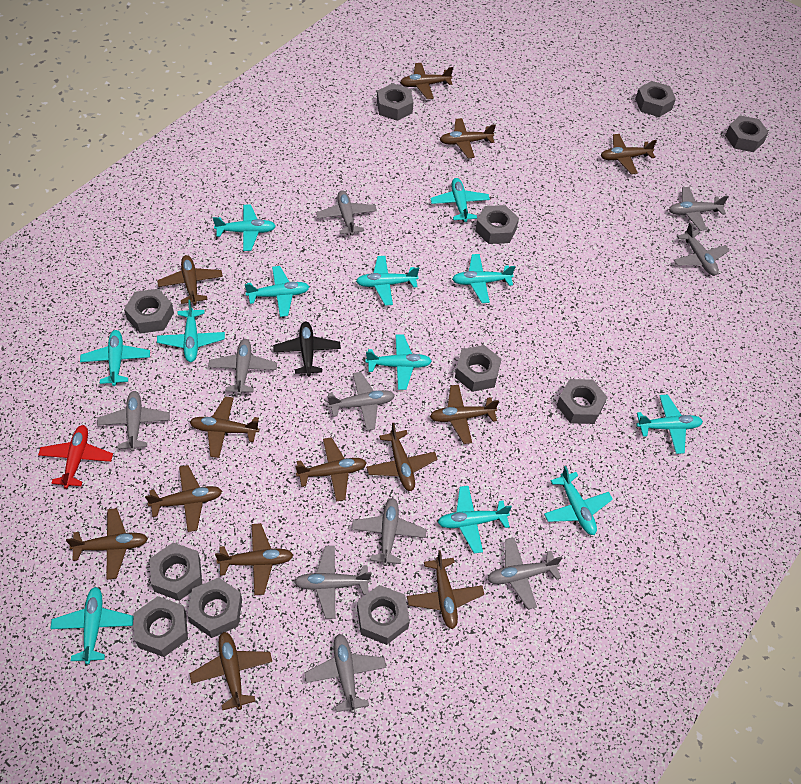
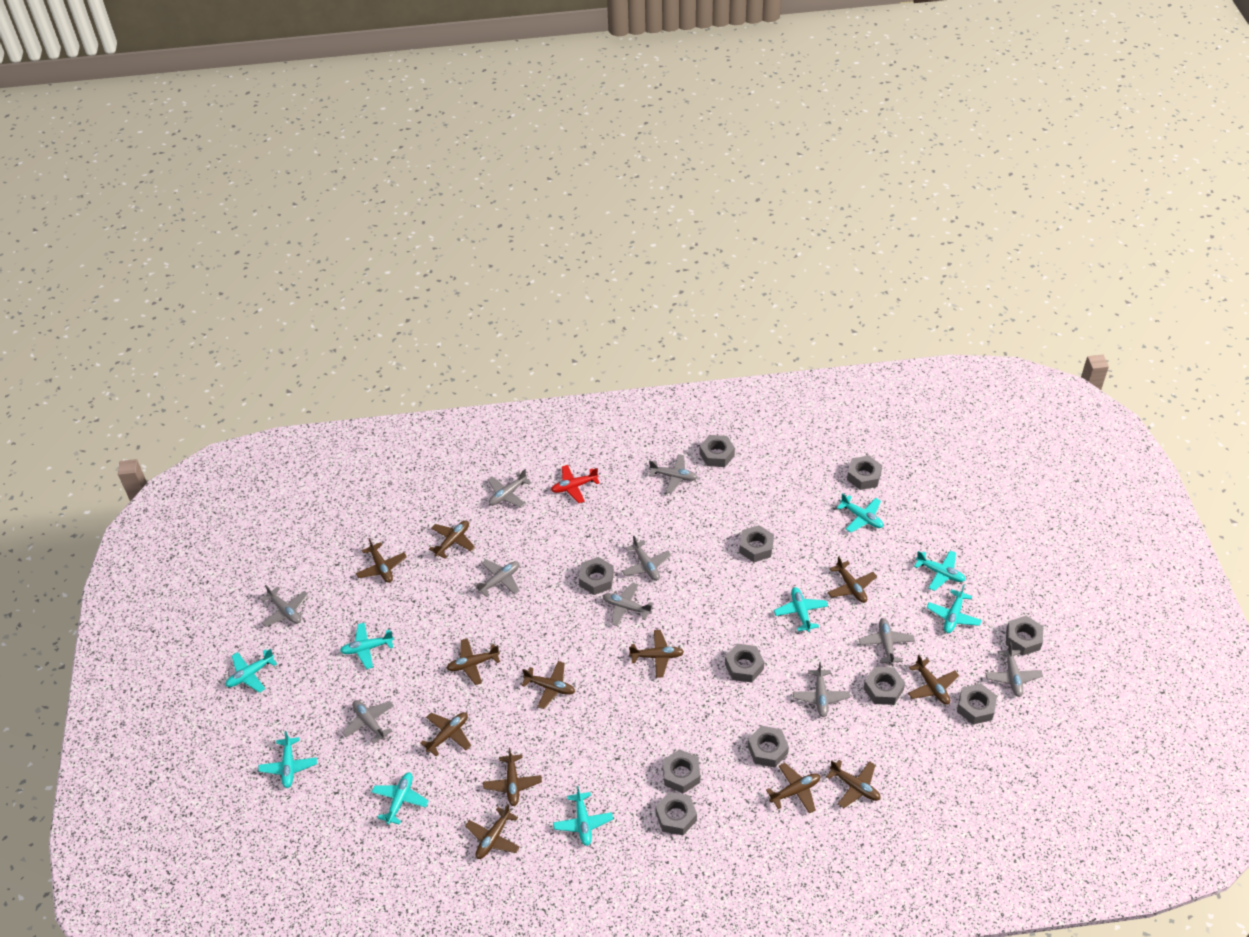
black plane: 1 -> 0
brown plane: 13 -> 12
turquoise plane: 12 -> 9

